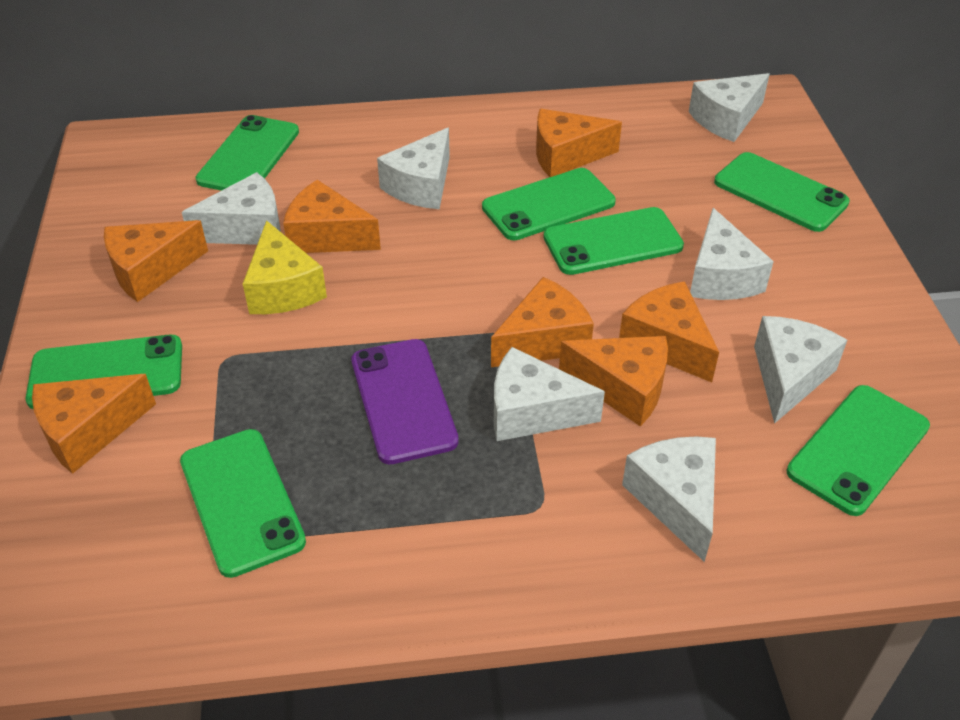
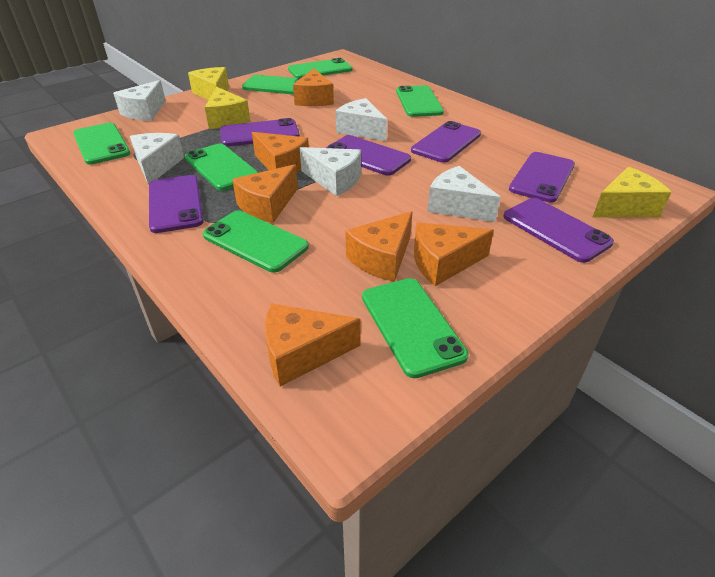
orange cheese: 7 -> 6
purple phone: 1 -> 6
white cheese: 7 -> 5
yellow cheese: 1 -> 3

